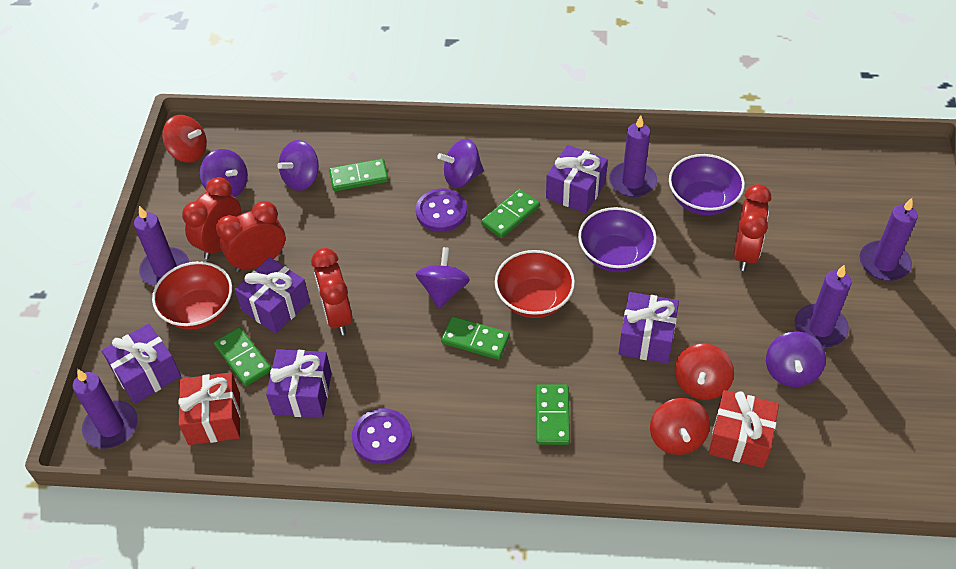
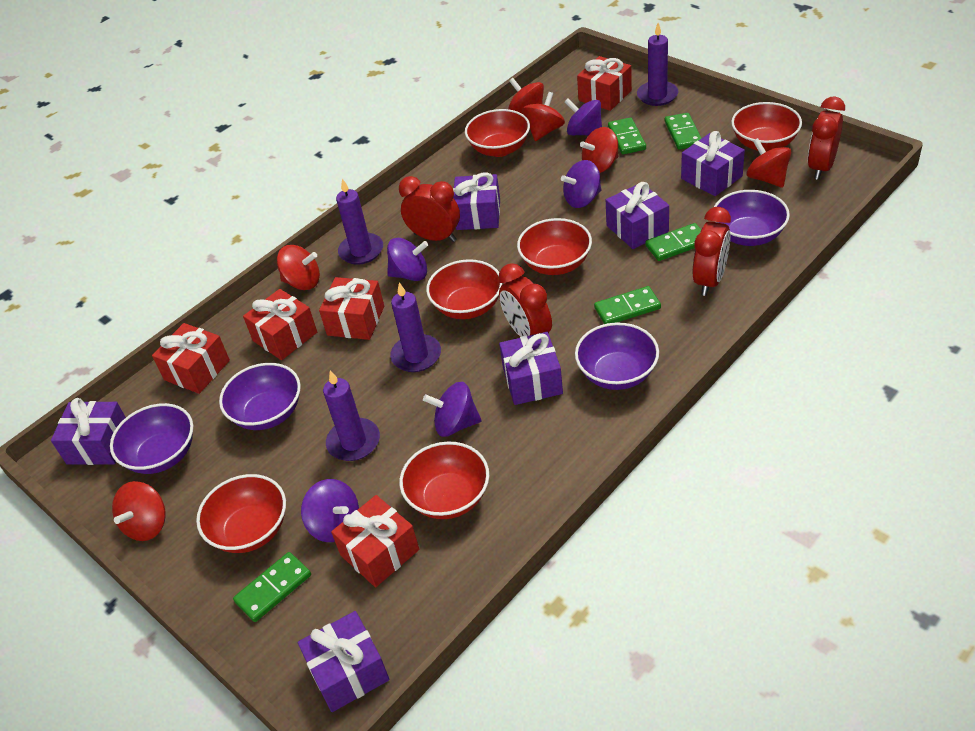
purple bowl: 2 -> 4
purple button: 2 -> 0
purple candle: 5 -> 4
purple gift: 5 -> 6
red bowl: 2 -> 6
red gift: 2 -> 5
red spinning top: 3 -> 6

